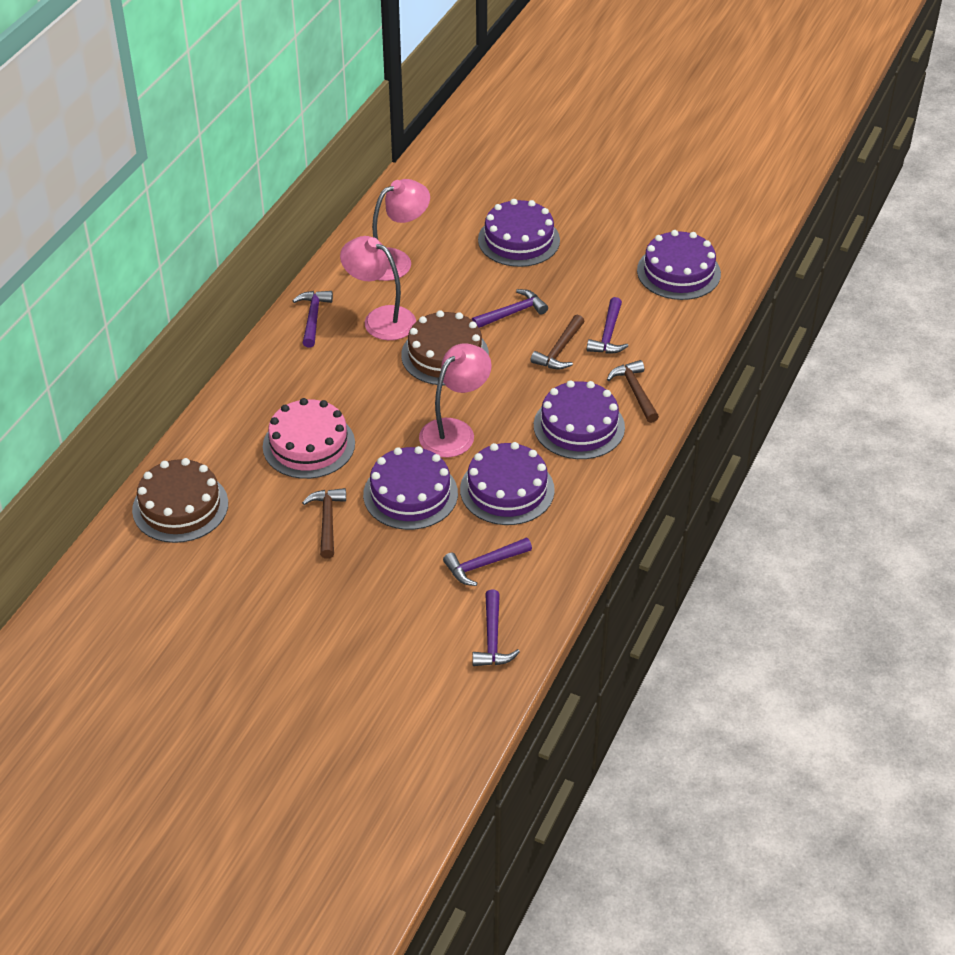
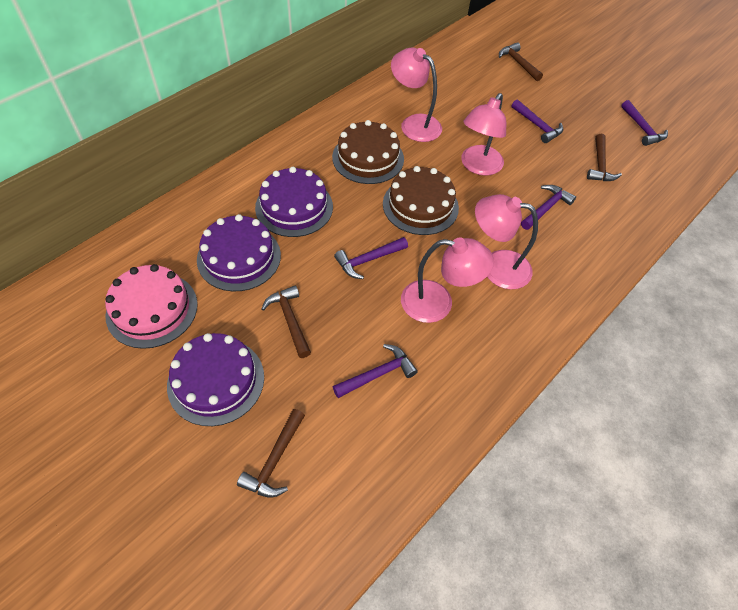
brown hammer: 3 -> 4
pink lamp: 3 -> 4
purple cake: 5 -> 3

